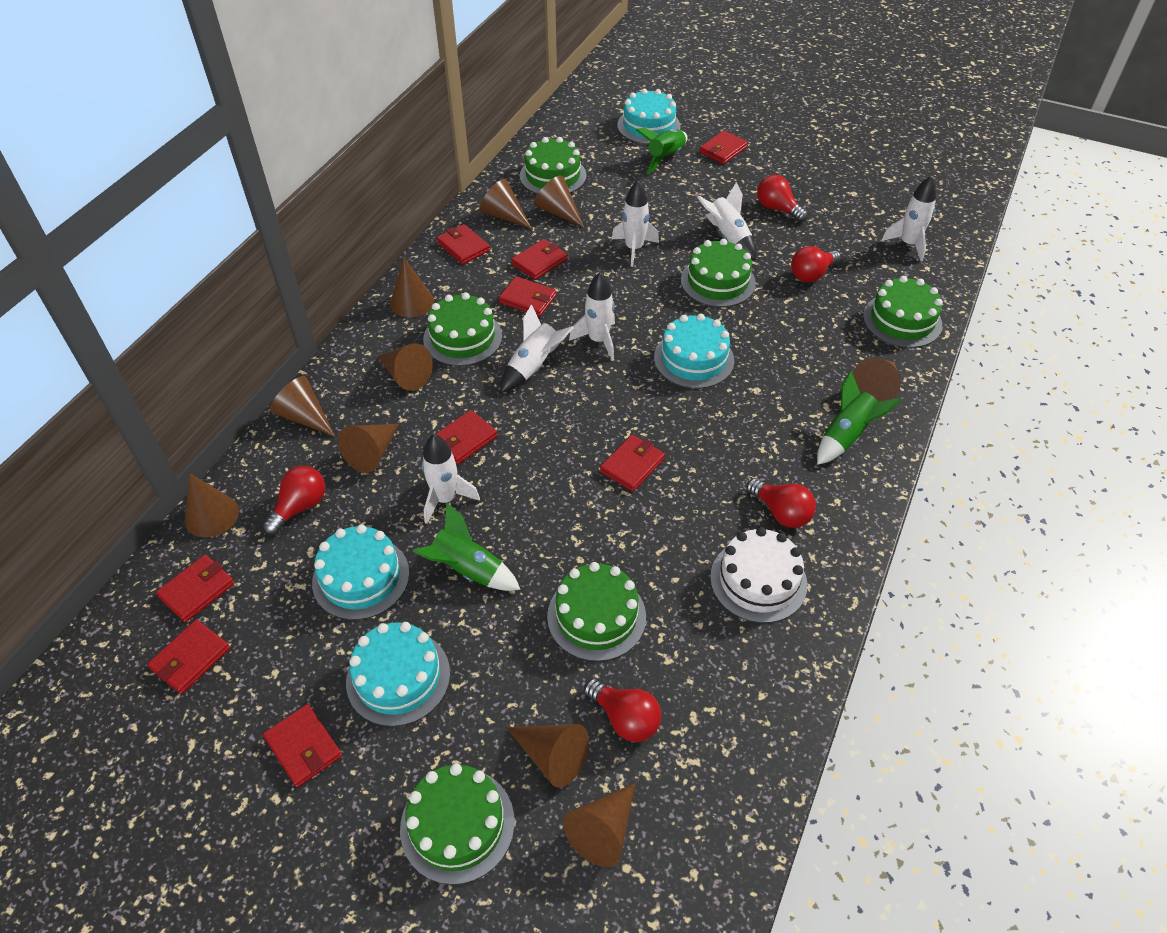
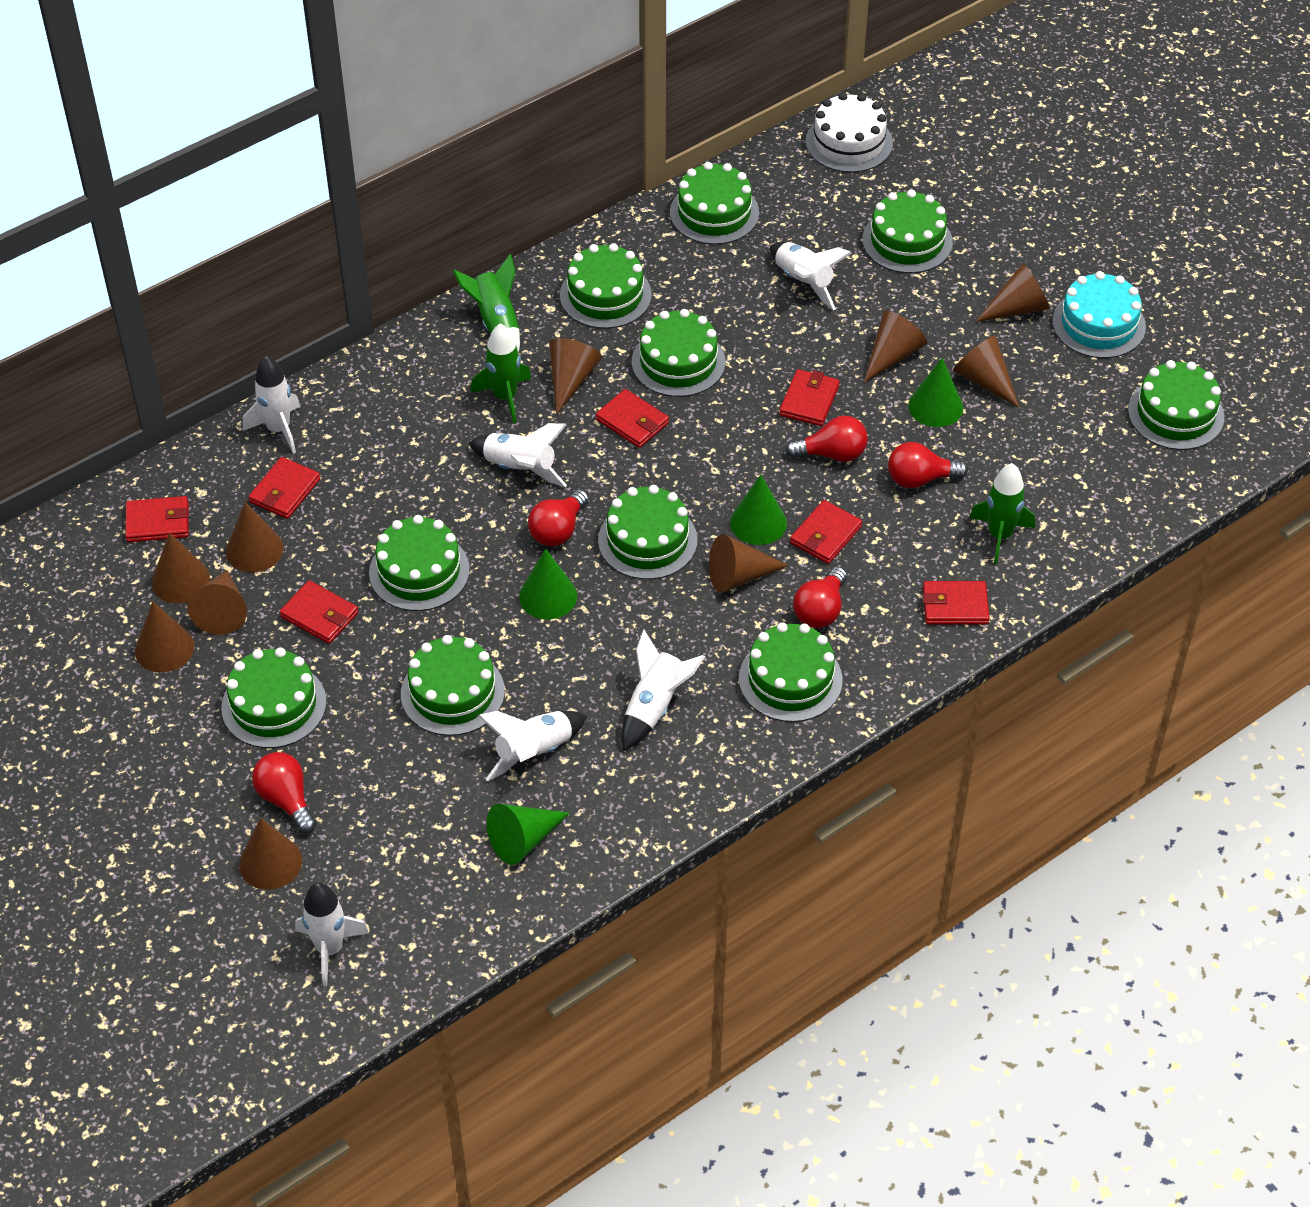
green cake: 6 -> 10
green cone: 0 -> 4
red wallet: 9 -> 7
turquoise cake: 4 -> 1

